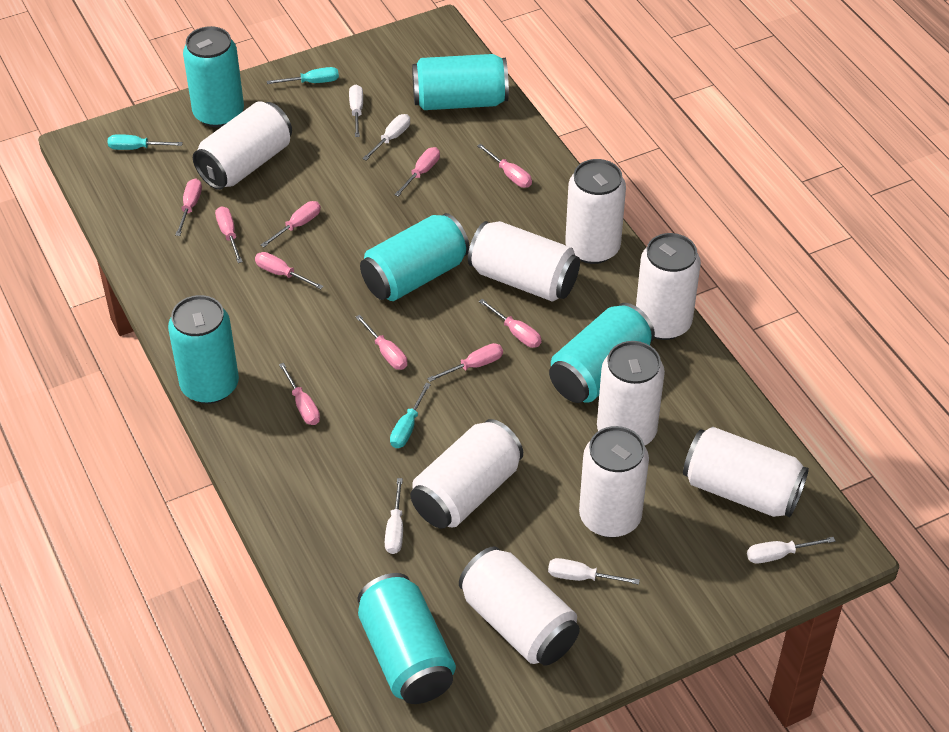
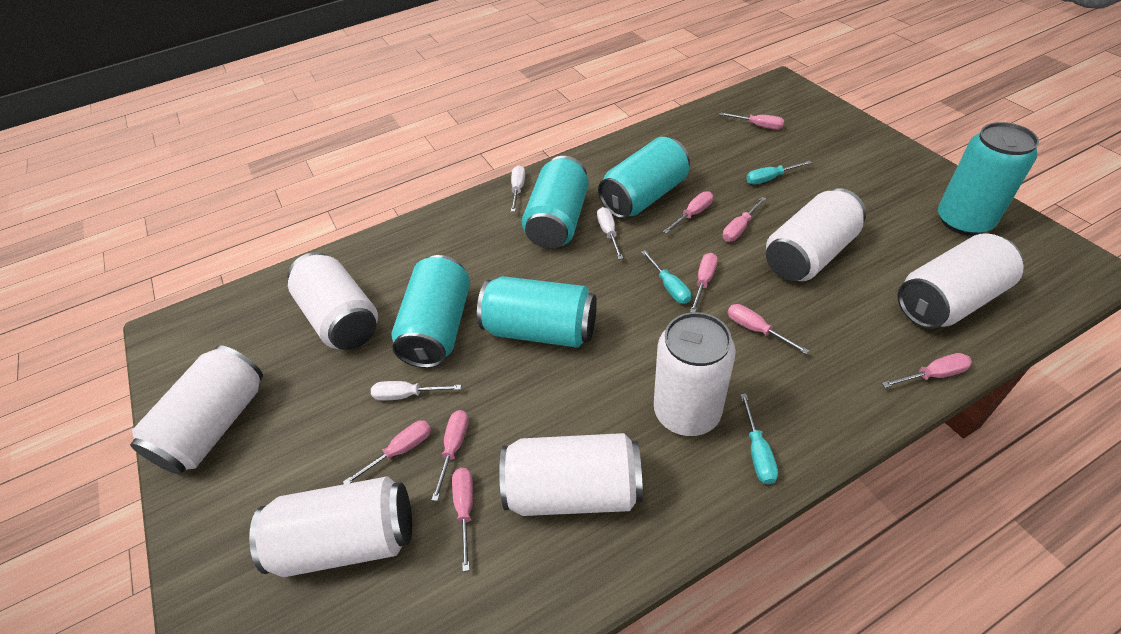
pink screwdriver: 10 -> 9
turquoise can: 6 -> 5
white can: 9 -> 7
white screwdriver: 5 -> 3

